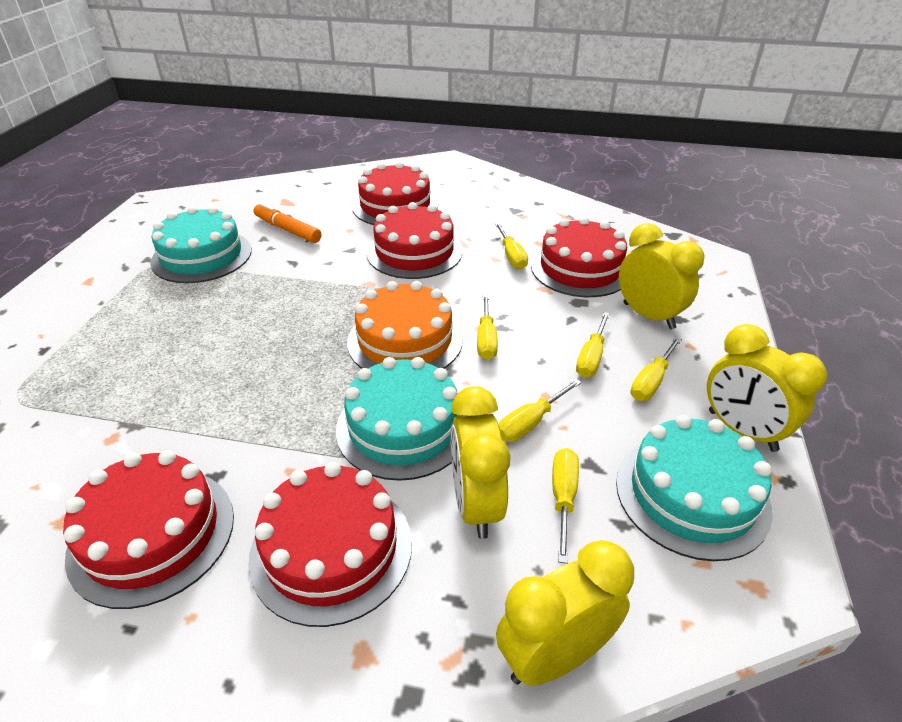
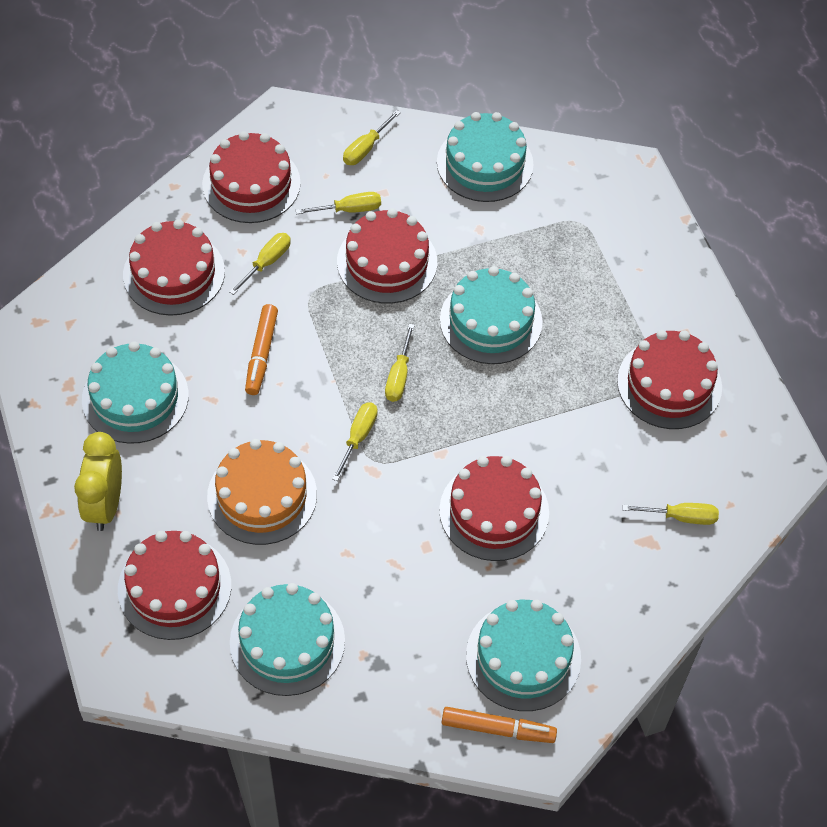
orange marker: 1 -> 2
red cake: 5 -> 6
turquoise cake: 3 -> 5
yellow clock: 4 -> 1

